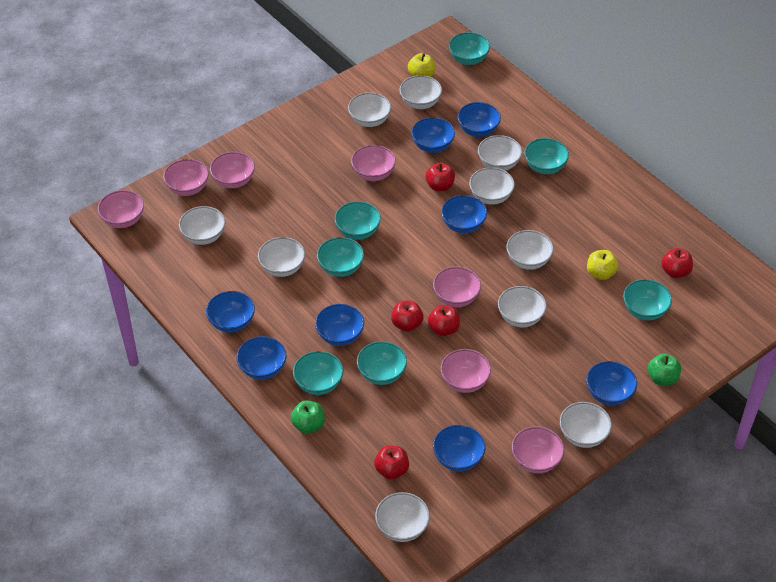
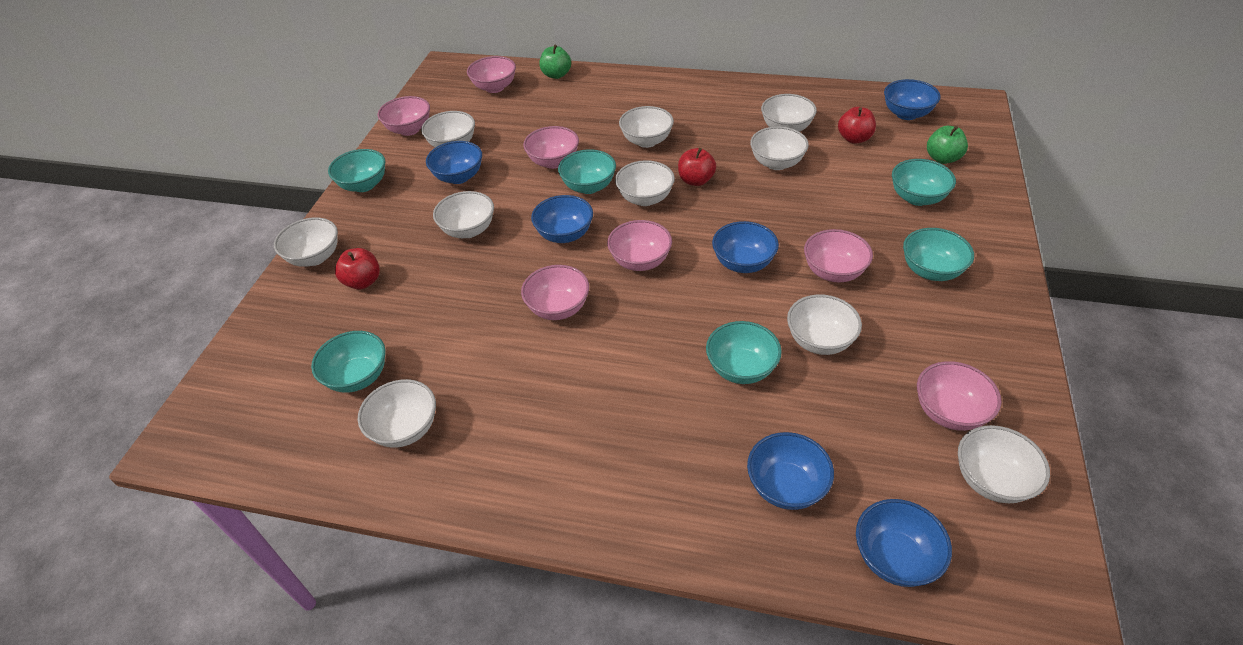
blue bowl: 8 -> 6
red apple: 5 -> 3
turquoise bowl: 7 -> 6
yellow apple: 2 -> 0

